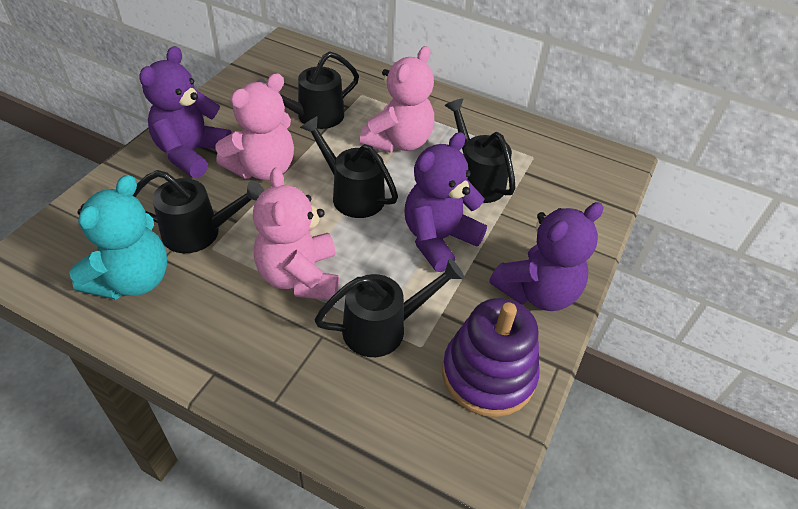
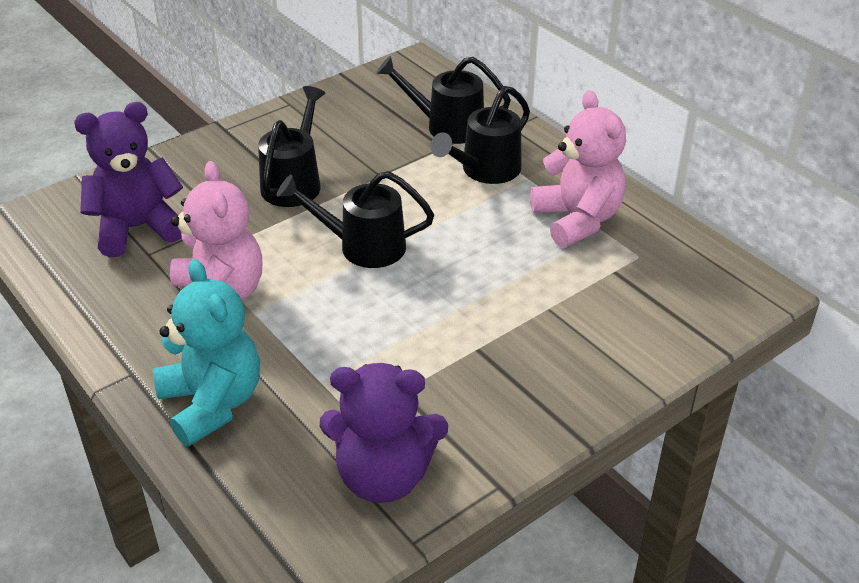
black watering can: 5 -> 4
pink teddy bear: 3 -> 2
purple stacking toy: 1 -> 0
purple teddy bear: 3 -> 2

